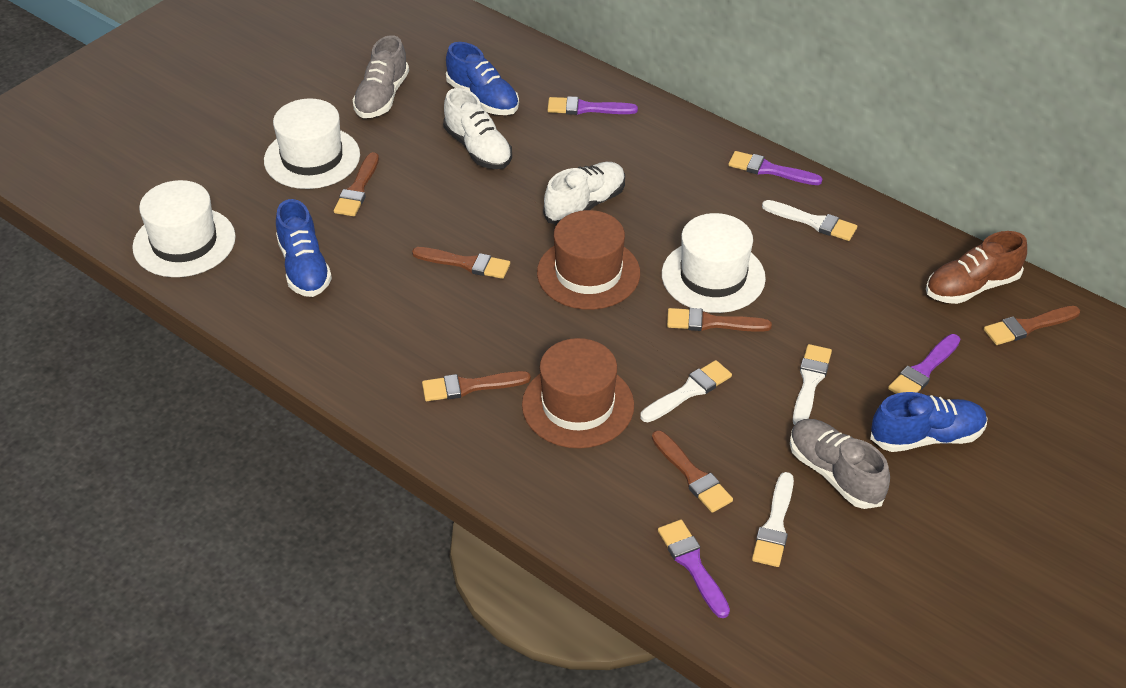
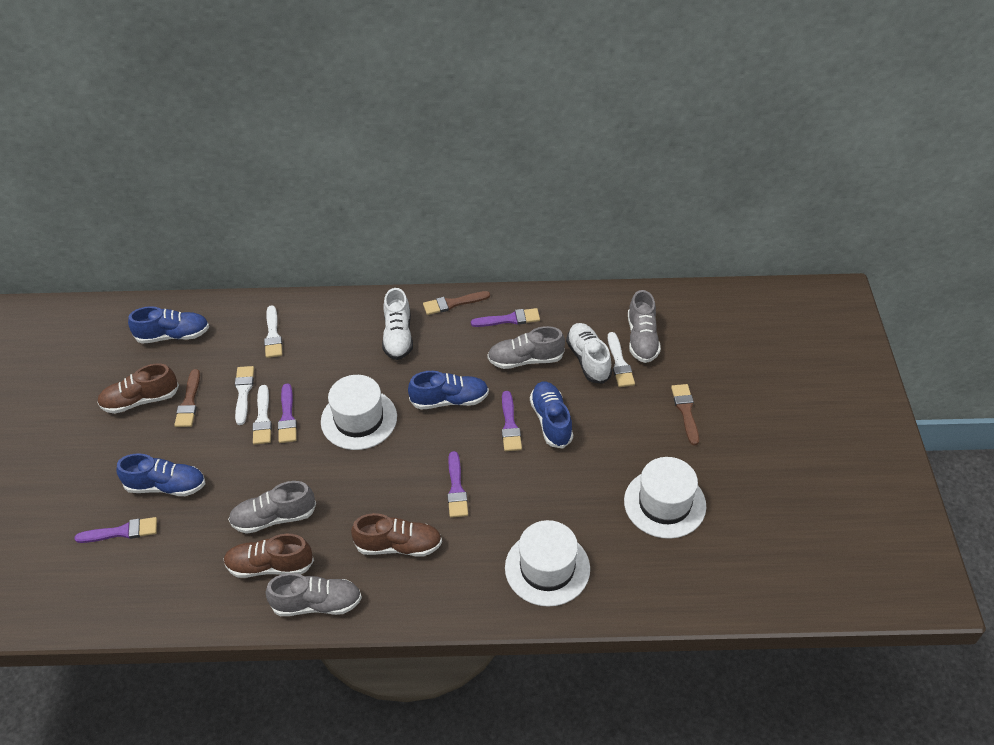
blue shoe: 3 -> 4
brown brush: 6 -> 3
brown hat: 2 -> 0
brown shoe: 1 -> 3
grey shoe: 2 -> 4
purple brush: 4 -> 5

